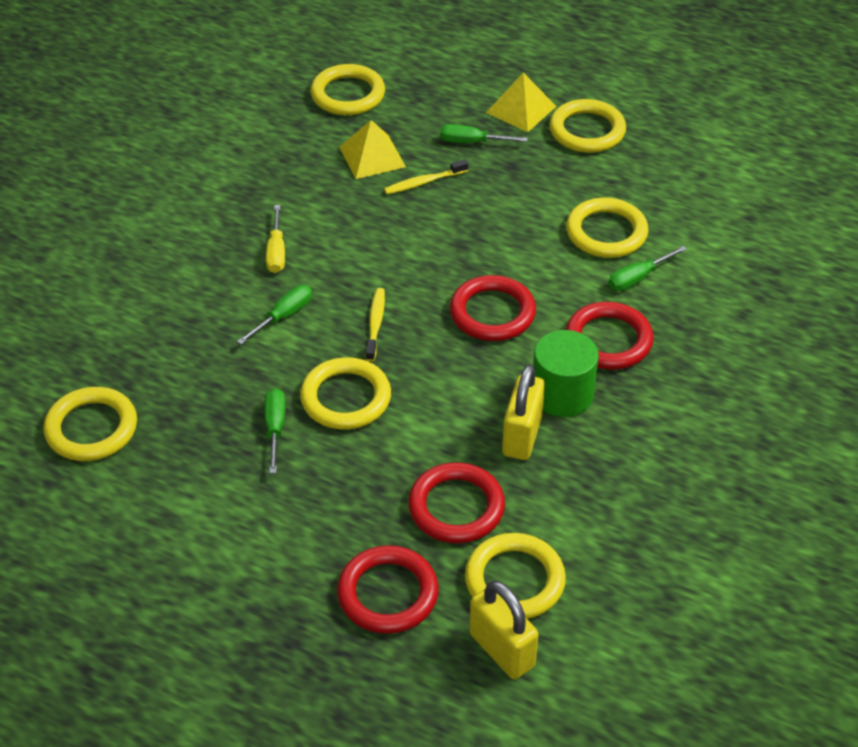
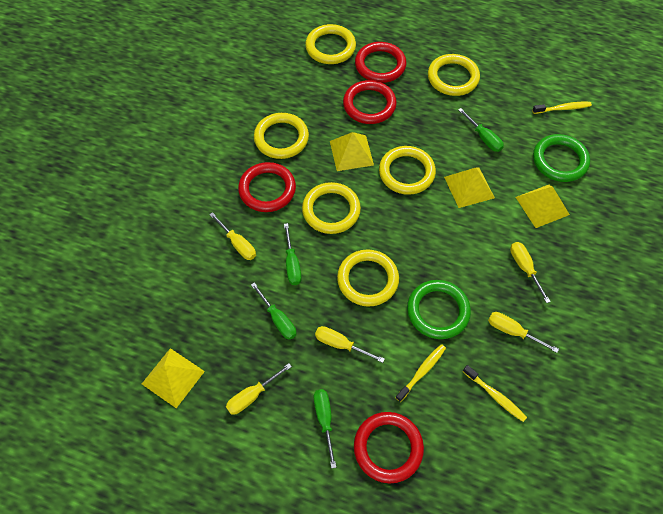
green cylinder: 1 -> 0
green ring: 0 -> 2
yellow padlock: 2 -> 0
yellow pyramid: 2 -> 4
yellow screwdriver: 1 -> 5
yellow toothbrush: 2 -> 3

